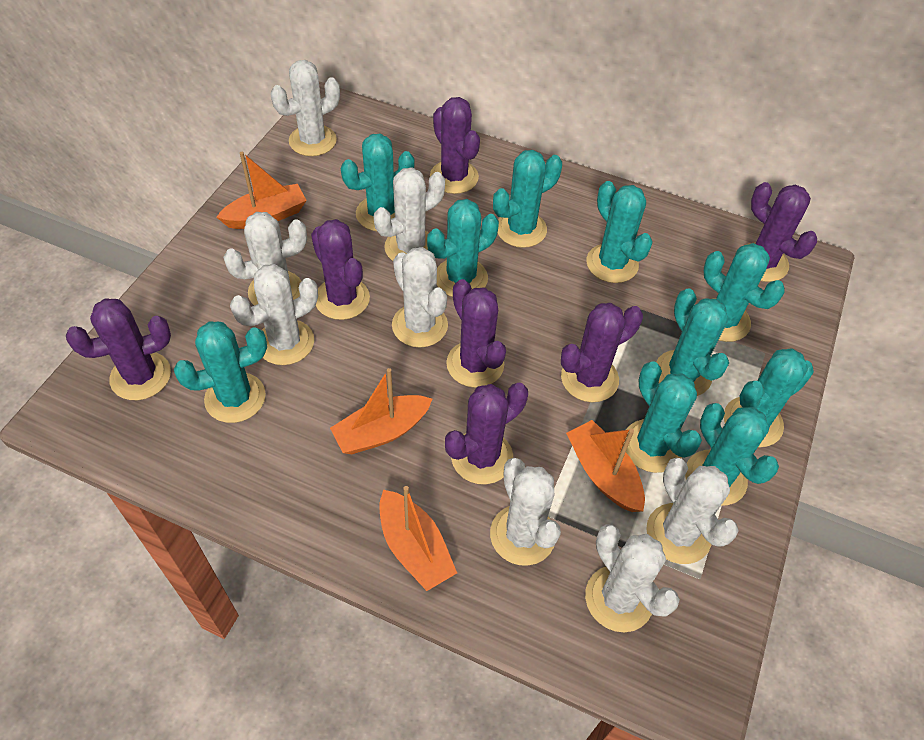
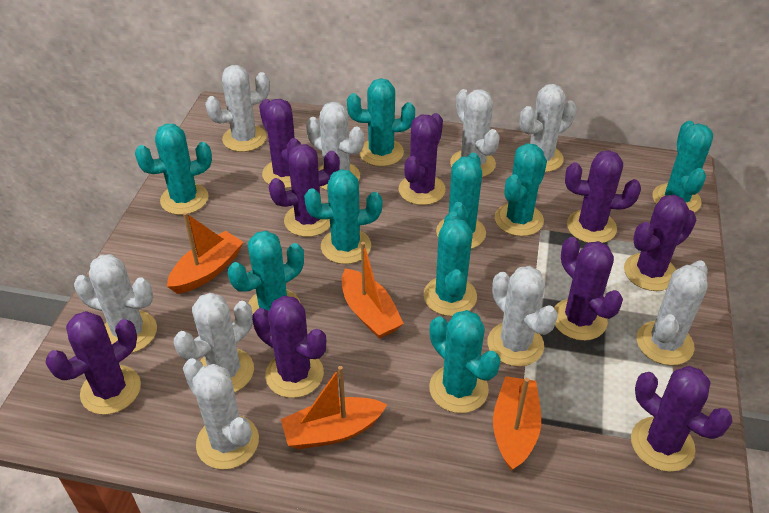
purple cactus: 7 -> 9
turquoise cactus: 10 -> 9
white cactus: 8 -> 9

